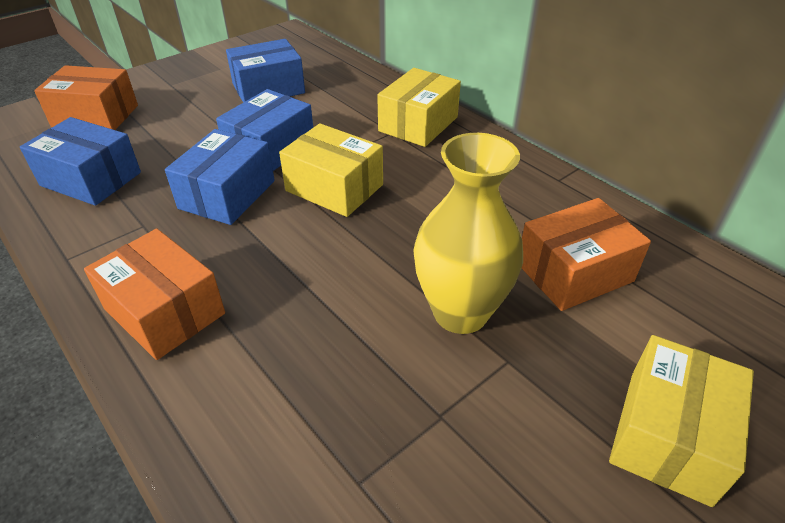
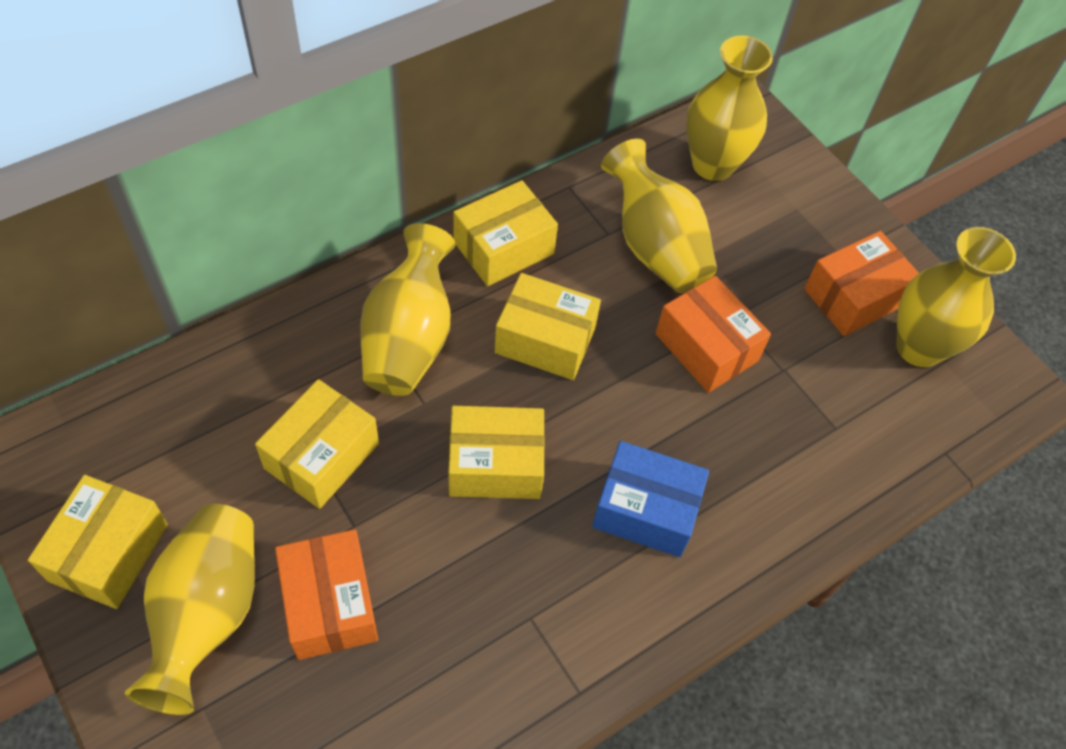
blue box: 4 -> 1
yellow box: 3 -> 5
yellow vase: 1 -> 5

